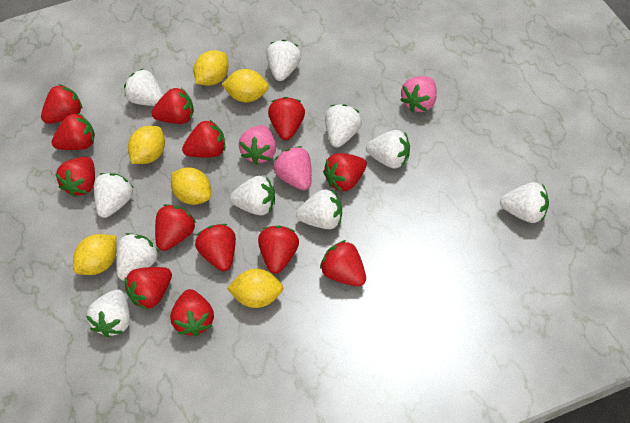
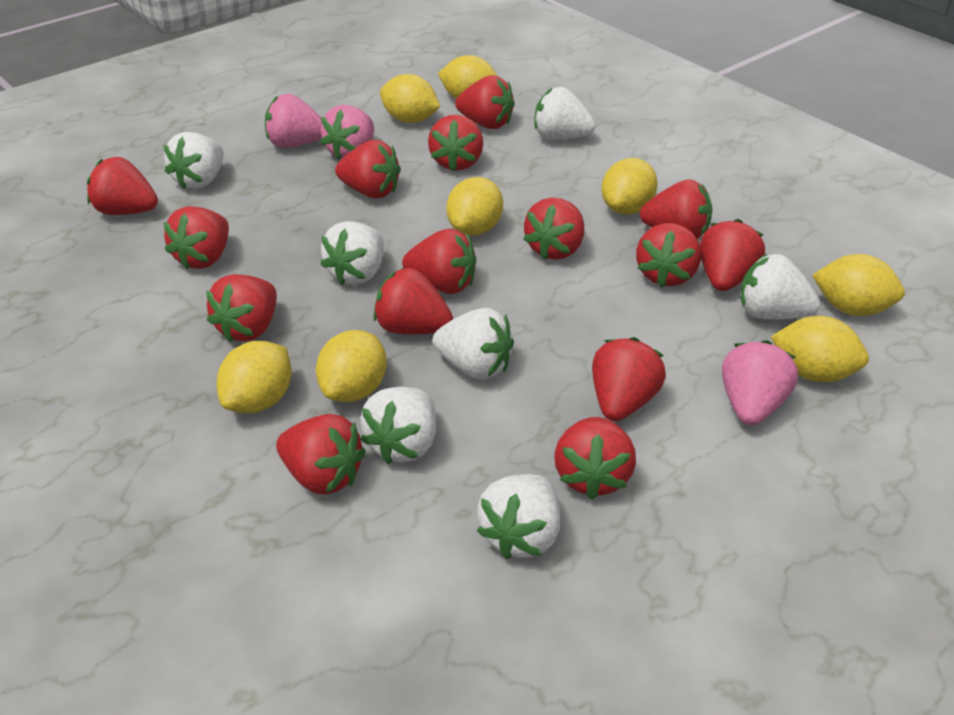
red strawberry: 13 -> 15
white strawberry: 10 -> 7
yellow lemon: 6 -> 8

